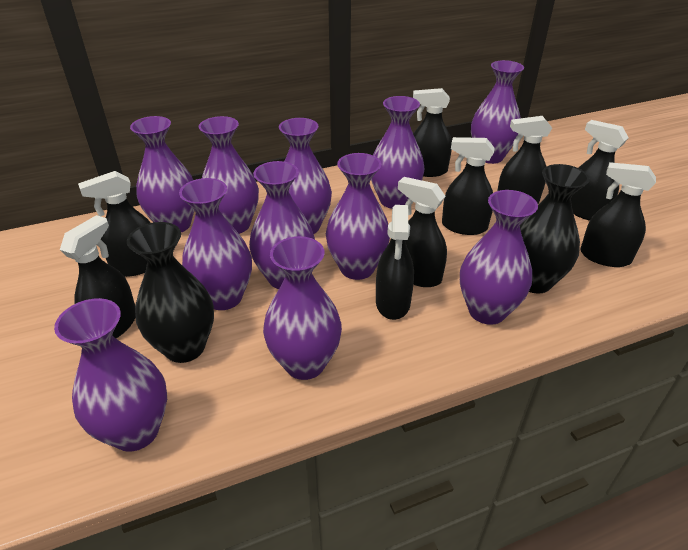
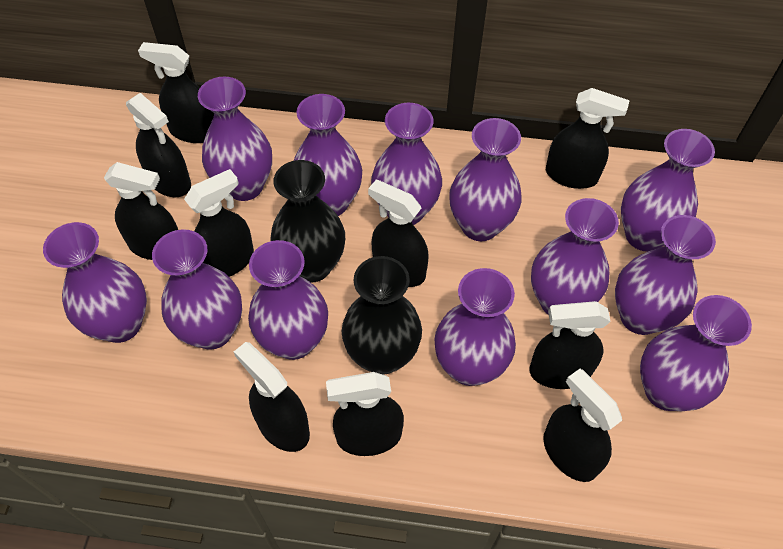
black spray bottle: 9 -> 10
purple vase: 11 -> 12

